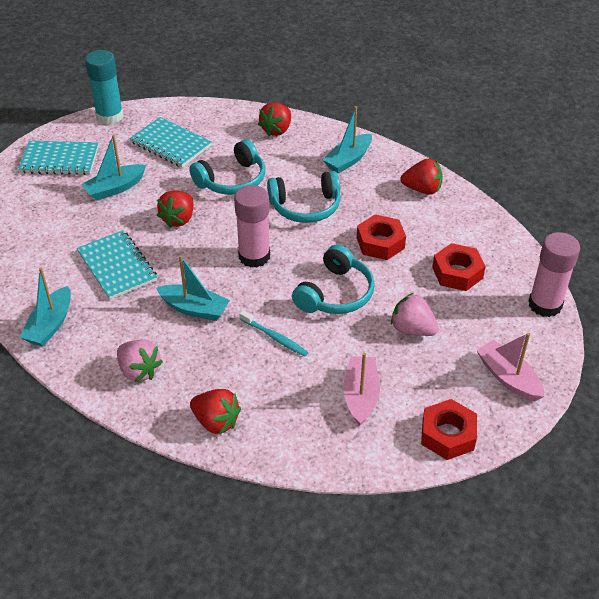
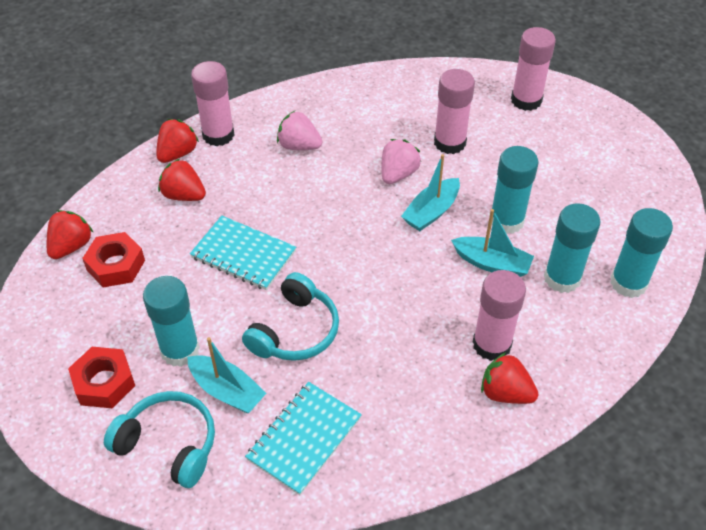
pink boat: 2 -> 0
pink glue stick: 2 -> 4
red nut: 3 -> 2
turquoise boat: 4 -> 3
turquoise glue stick: 1 -> 4
turquoise headphones: 3 -> 2
turquoise notebook: 3 -> 2
turquoise toothbrush: 1 -> 0

